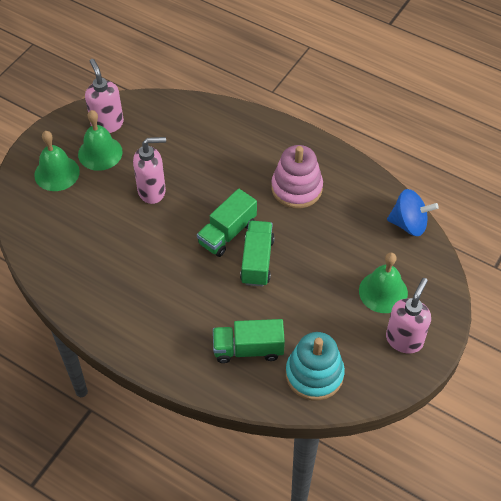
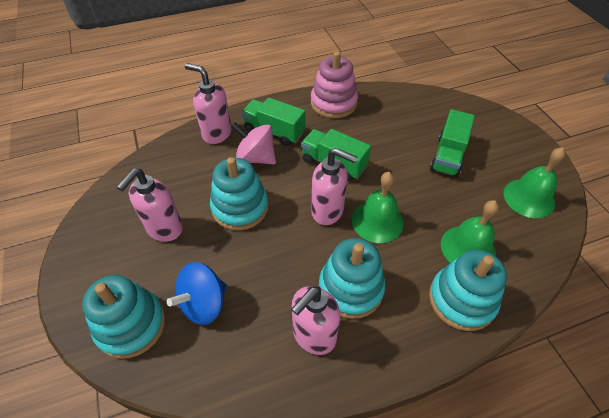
pink soap dispenser: 3 -> 4
pink spinning top: 0 -> 1
turquoise stacking toy: 1 -> 4

